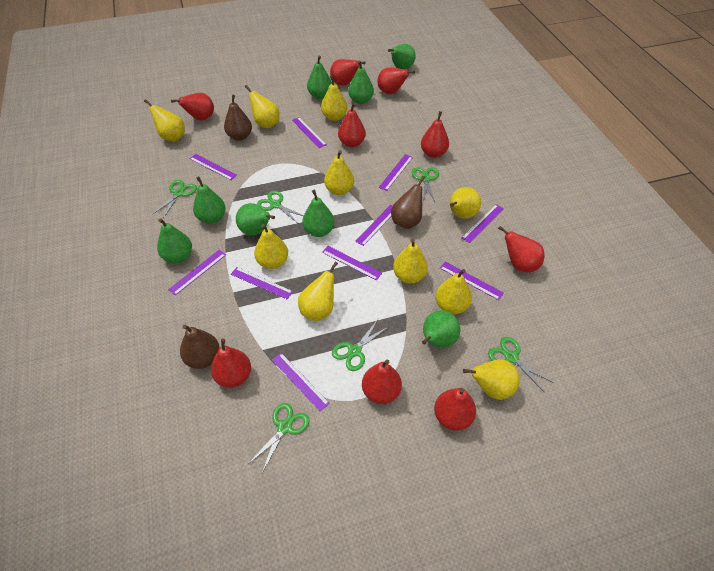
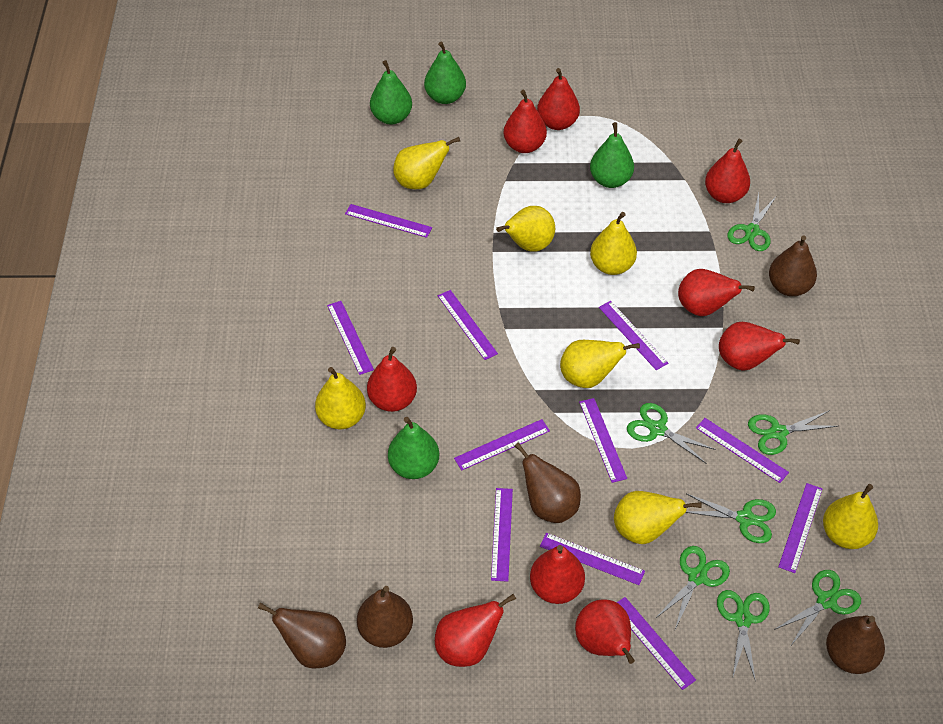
brown pear: 3 -> 5
green pear: 8 -> 4
green scissors: 6 -> 7
purple ruler: 10 -> 11
yellow pear: 10 -> 7

